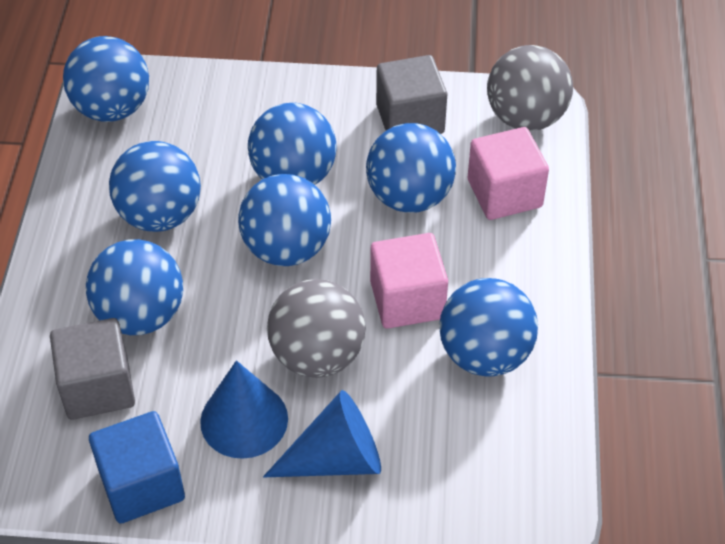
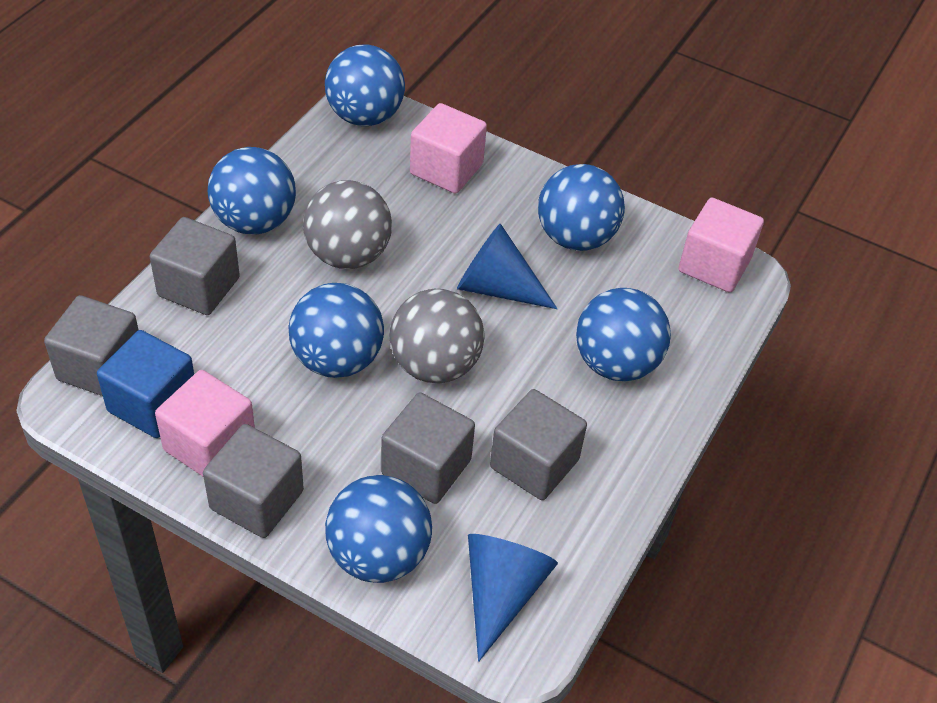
blue ball: 7 -> 6
grey cube: 2 -> 5
pink cube: 2 -> 3

